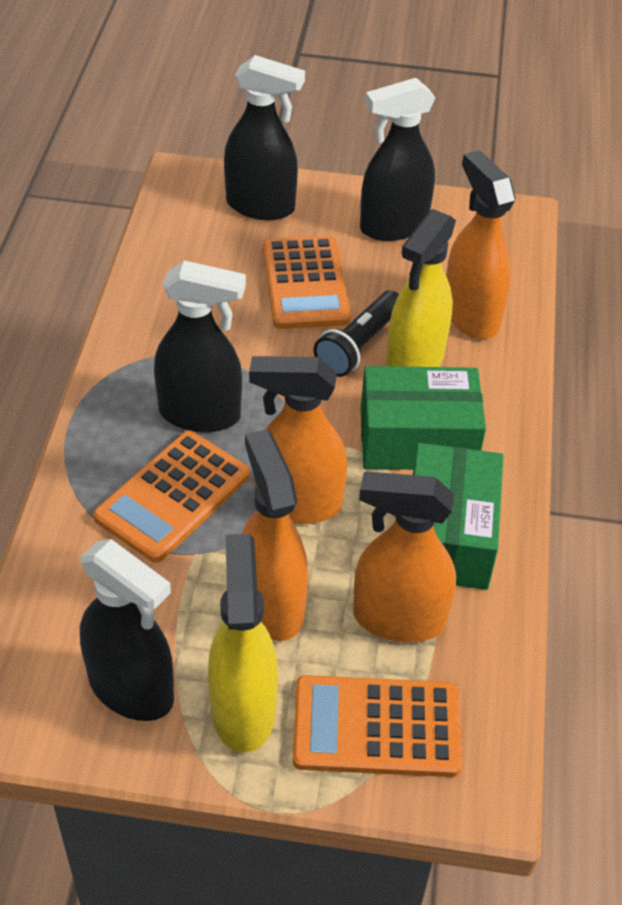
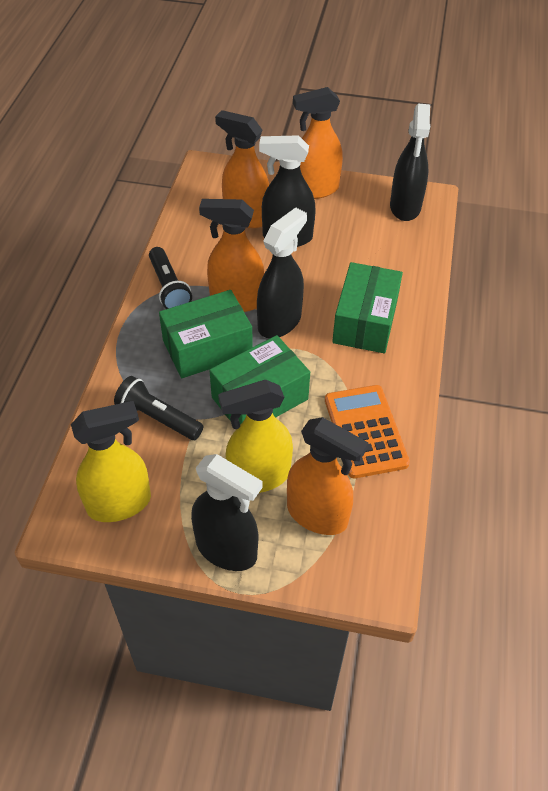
black flashlight: 1 -> 2
green box: 2 -> 3
orange calculator: 3 -> 1

